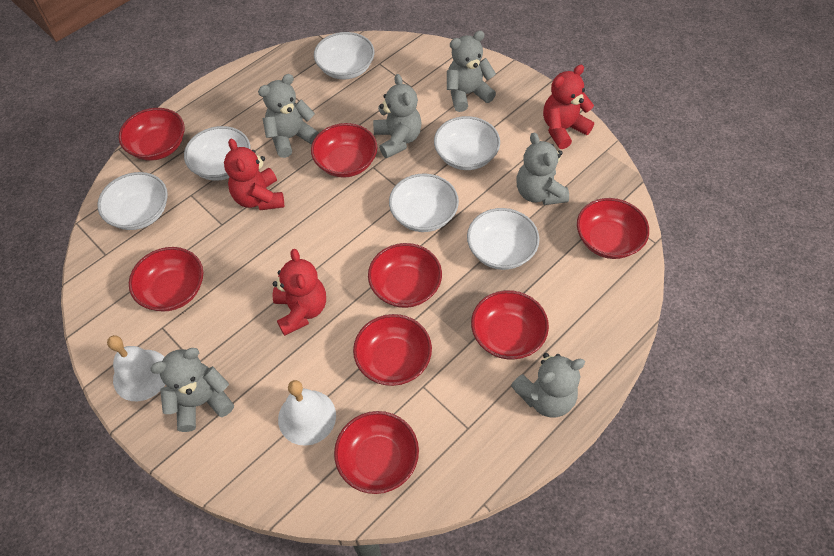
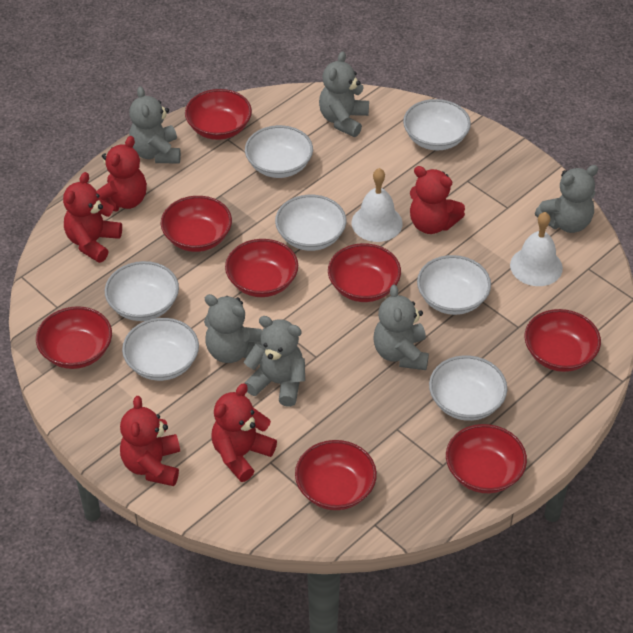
red teddy bear: 3 -> 5
white bowl: 6 -> 7

